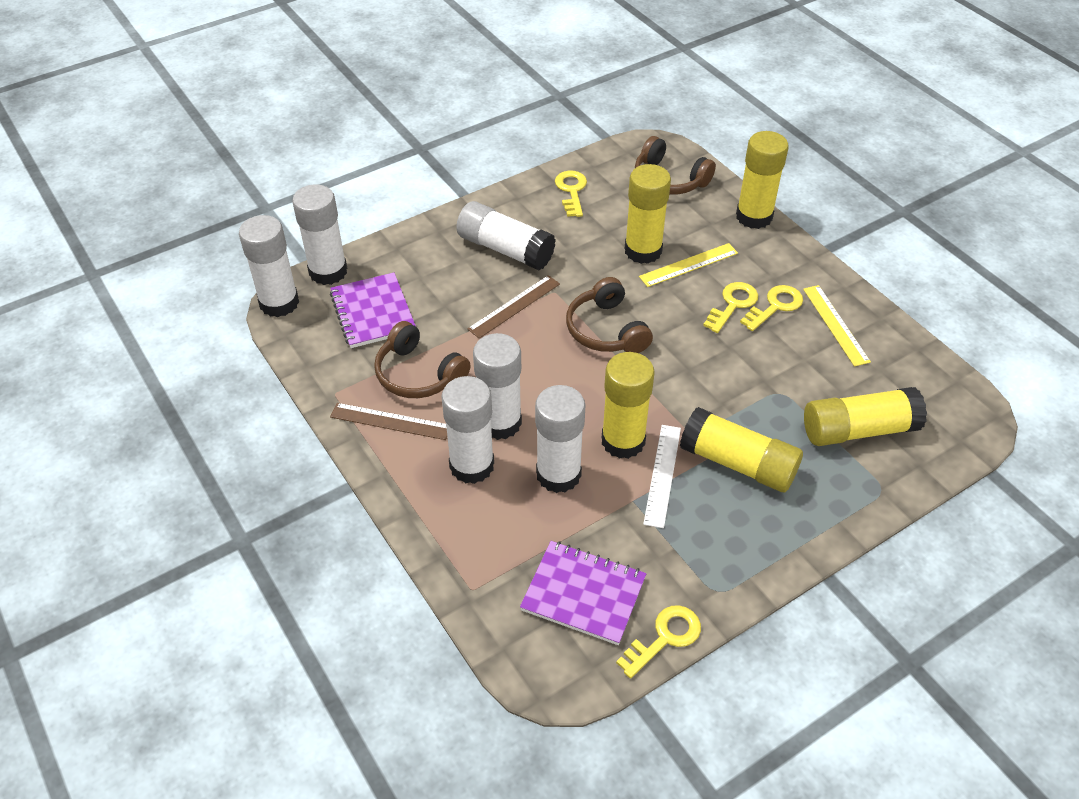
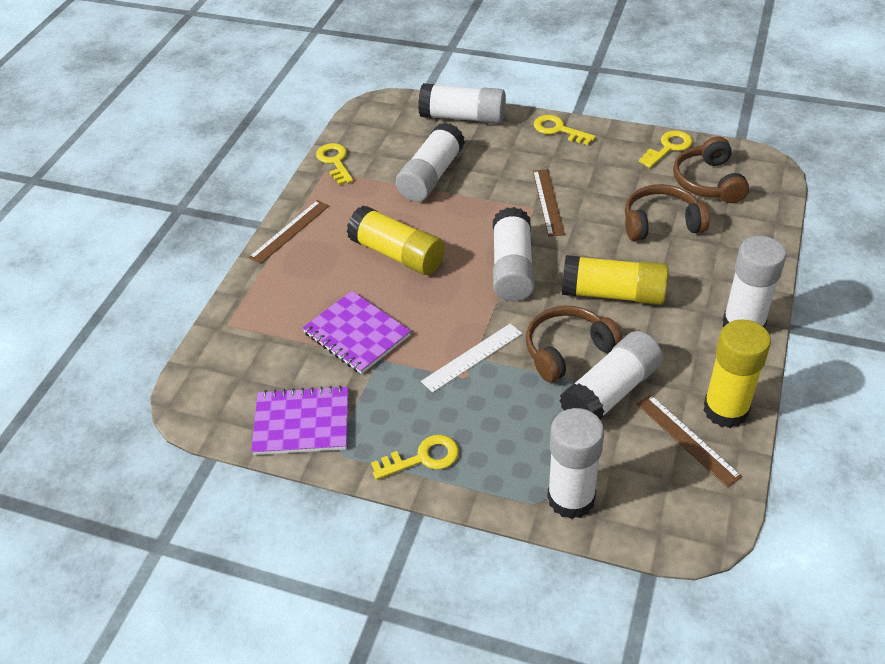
brown ruler: 2 -> 3
yellow glue stick: 5 -> 3
yellow ruler: 2 -> 0

